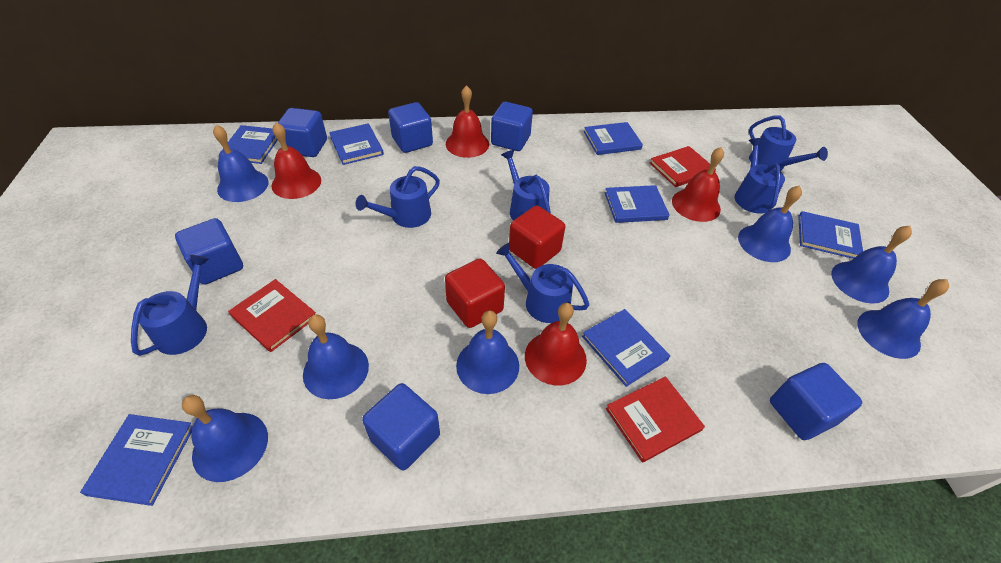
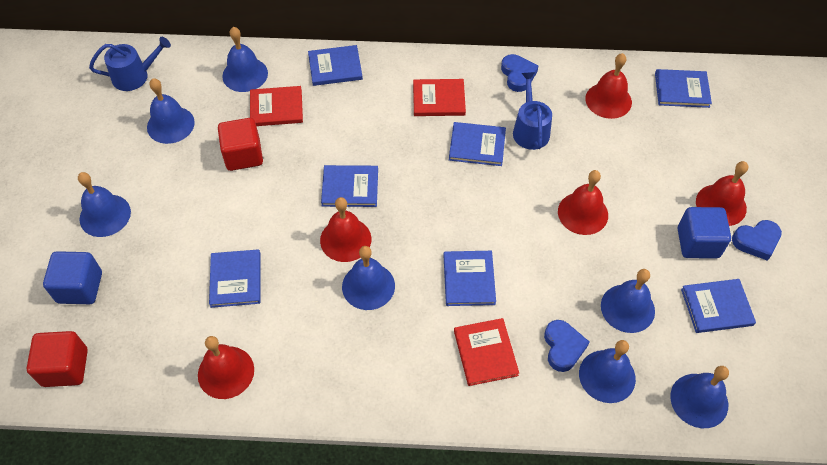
blue cube: 6 -> 2
blue heart: 0 -> 3
blue watering can: 6 -> 2
red bell: 4 -> 5

